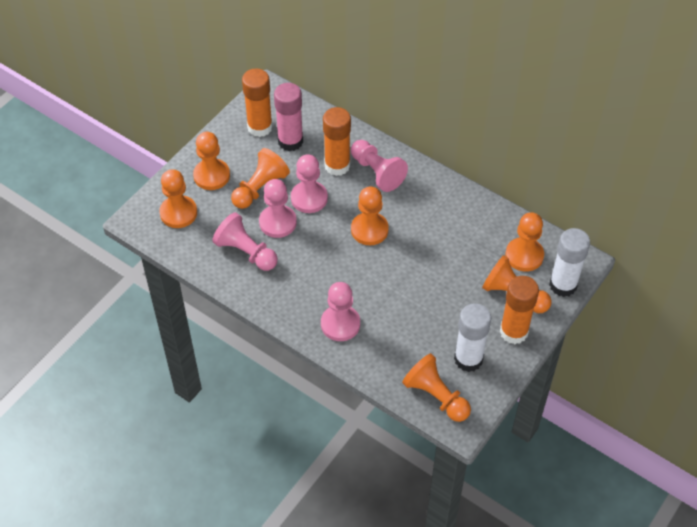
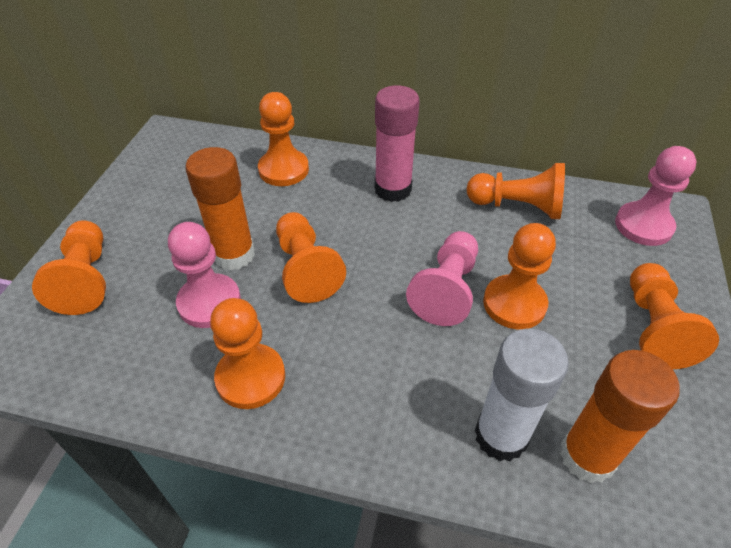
orange glue stick: 3 -> 2
pink pawn: 5 -> 3
white glue stick: 2 -> 1

